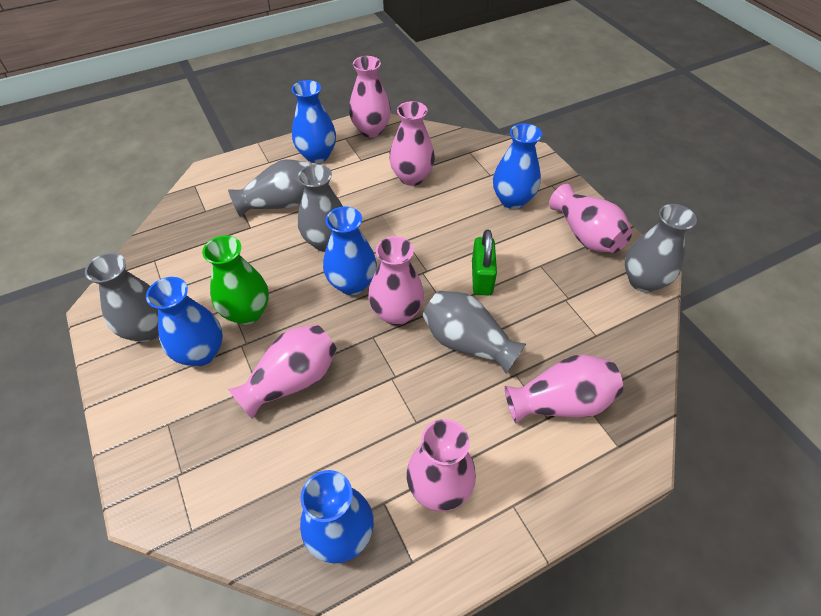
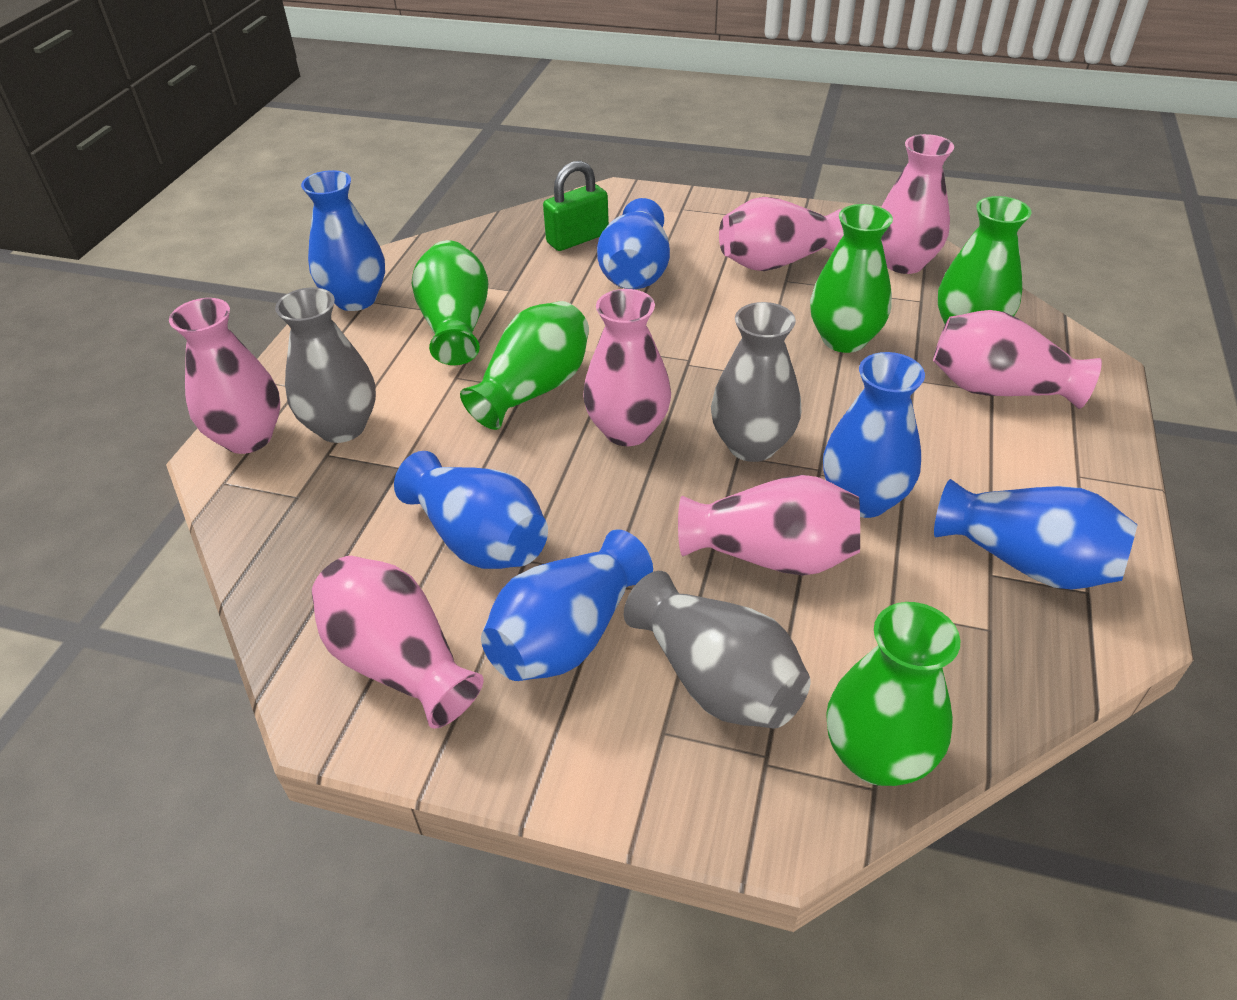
blue vase: 5 -> 6
green vase: 1 -> 5
grey vase: 5 -> 3

